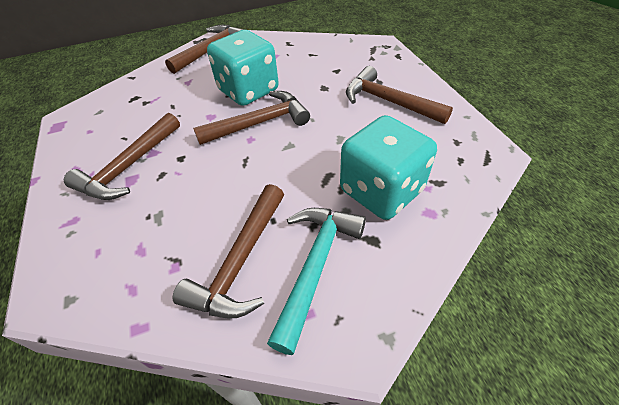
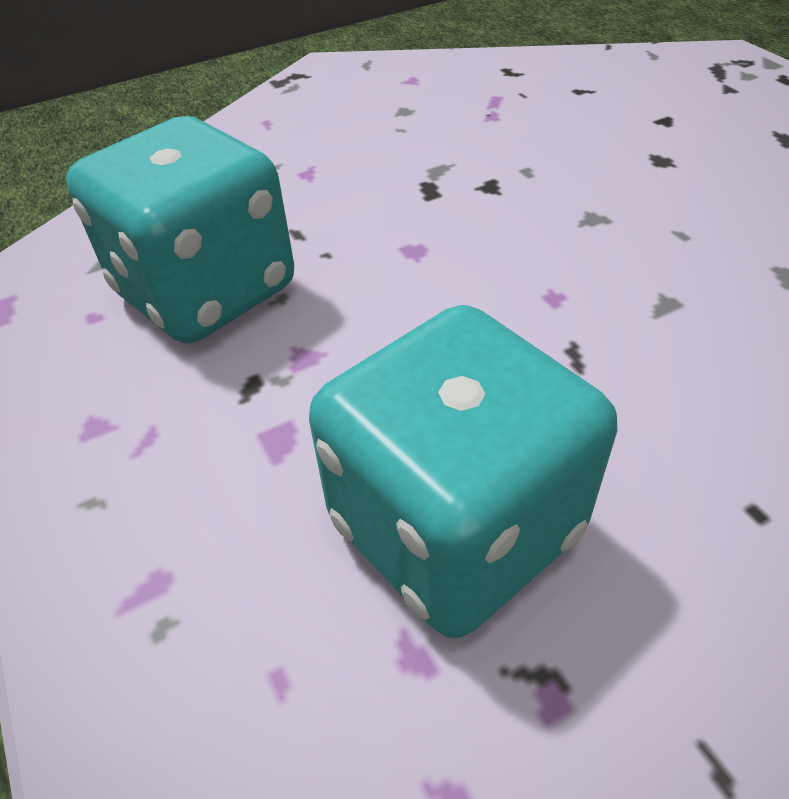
brown hammer: 5 -> 0
turquoise hammer: 1 -> 0

